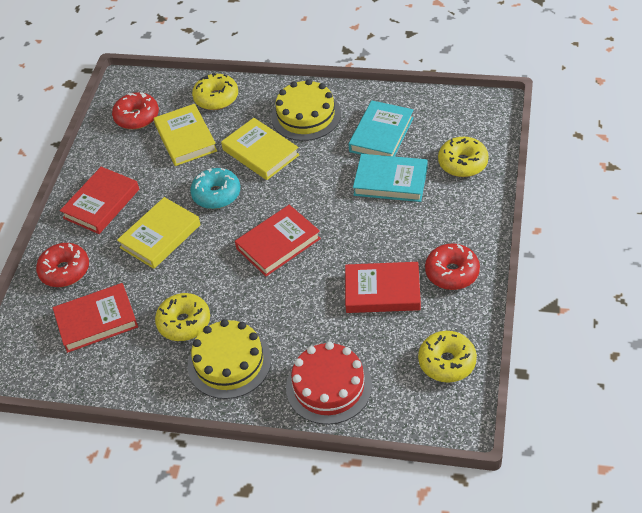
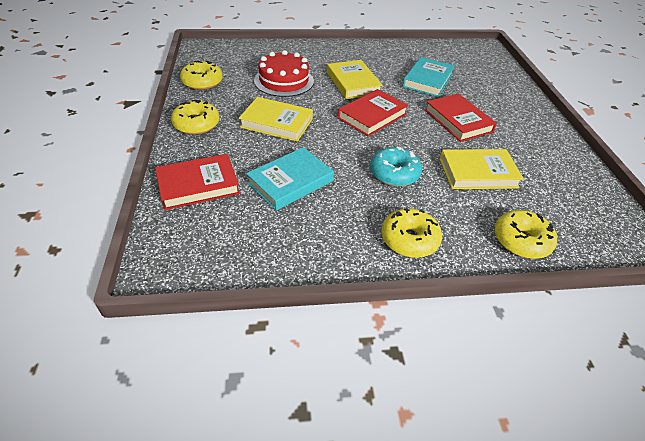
red book: 4 -> 3
red donut: 3 -> 0
yellow cake: 2 -> 0

